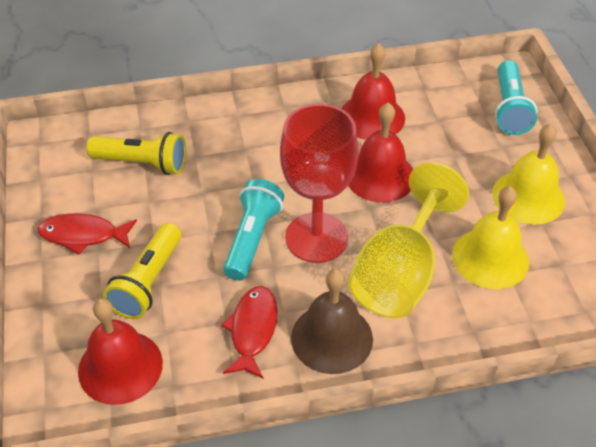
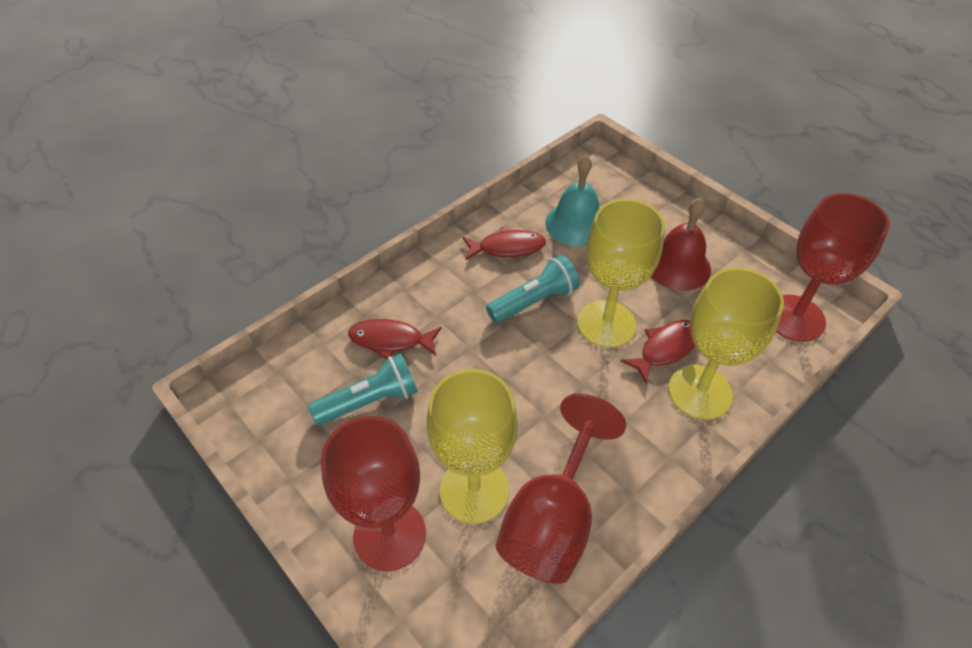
brown bell: 1 -> 0
red bell: 3 -> 1
red fish: 2 -> 3
red goblet: 1 -> 3
turquoise bell: 0 -> 1
yellow bell: 2 -> 0
yellow flashlight: 2 -> 0
yellow goblet: 1 -> 3

